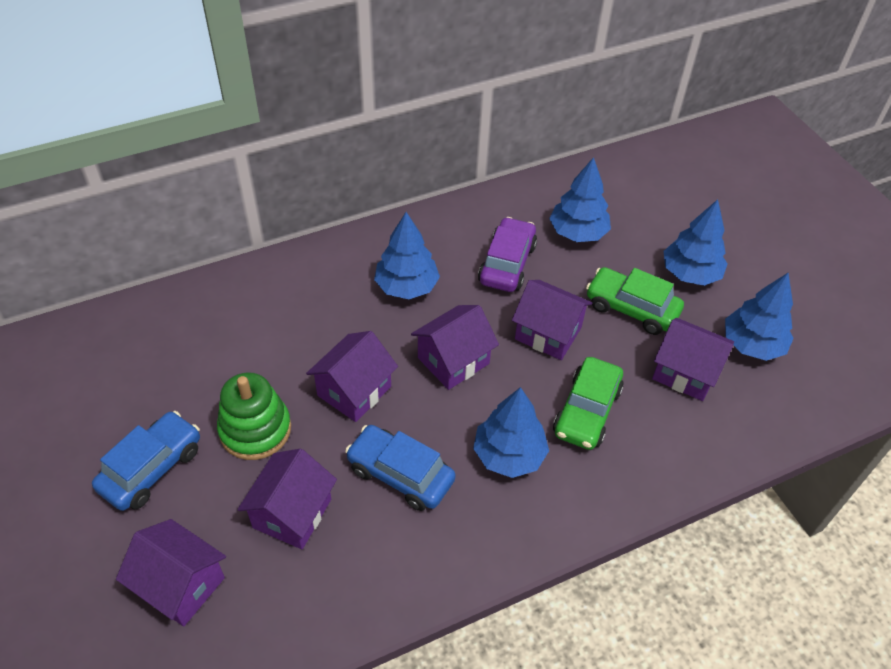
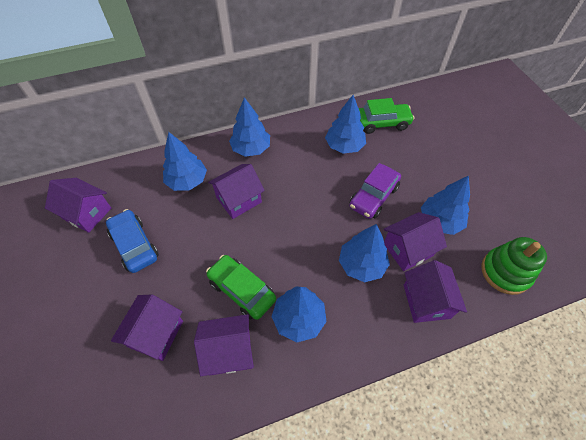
blue car: 2 -> 1
blue tree: 5 -> 6

